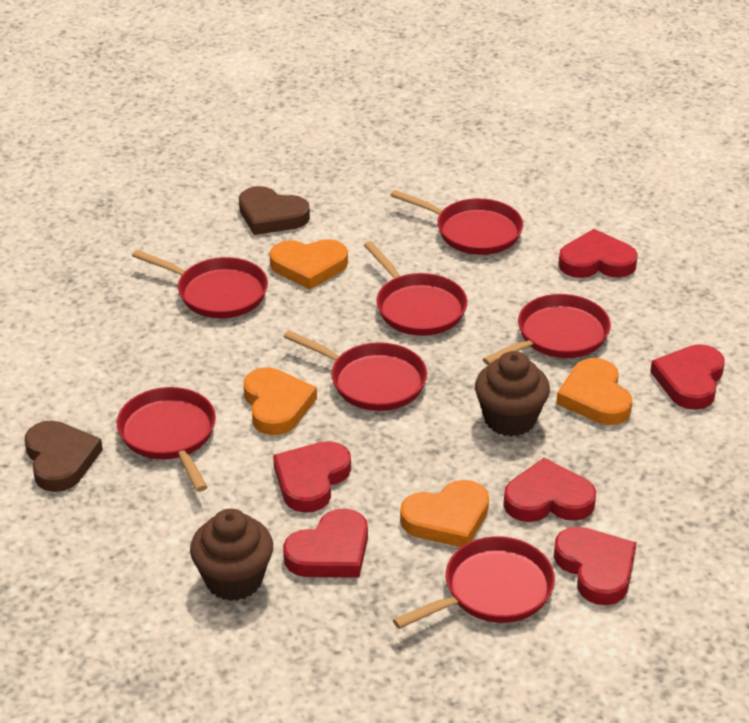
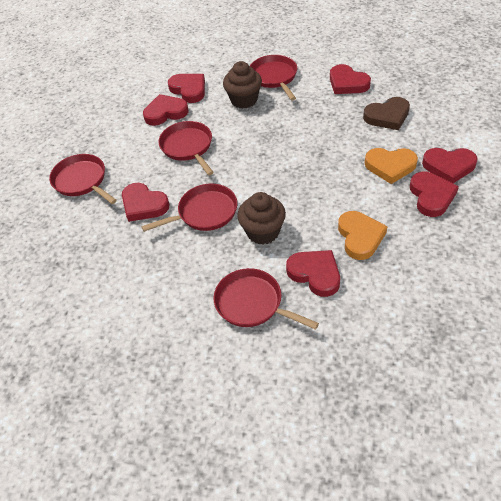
brown heart: 2 -> 1
orange heart: 4 -> 2
red heart: 6 -> 7
red pan: 7 -> 5

